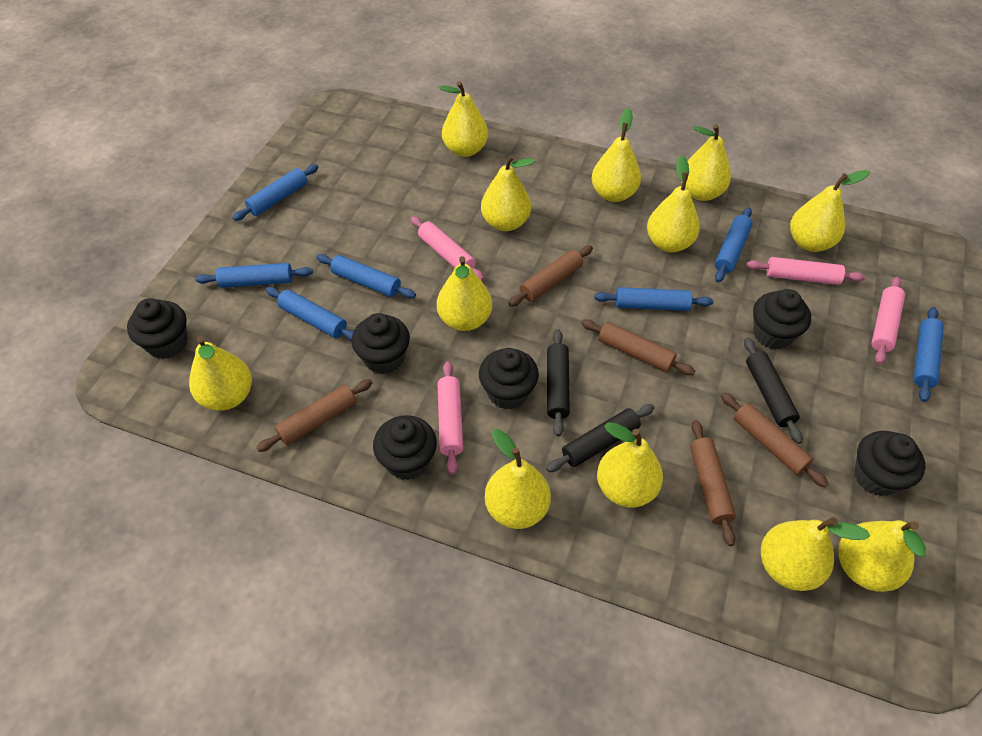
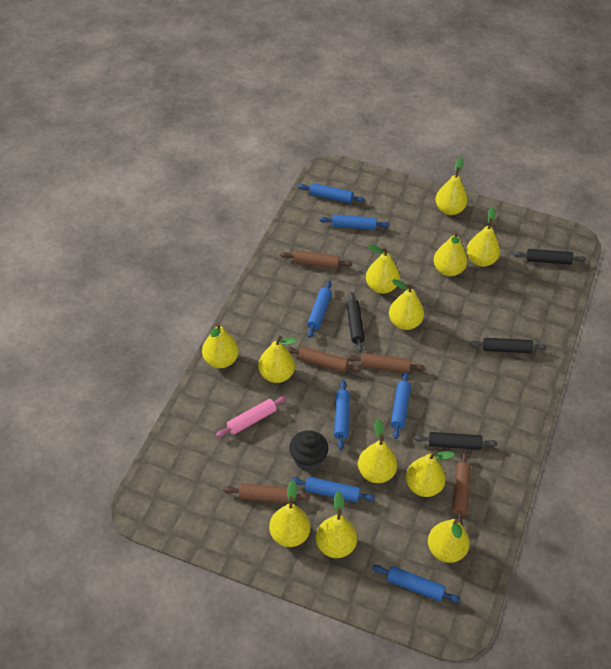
black cupcake: 6 -> 1
black rolling pin: 3 -> 4
pink rolling pin: 4 -> 1

